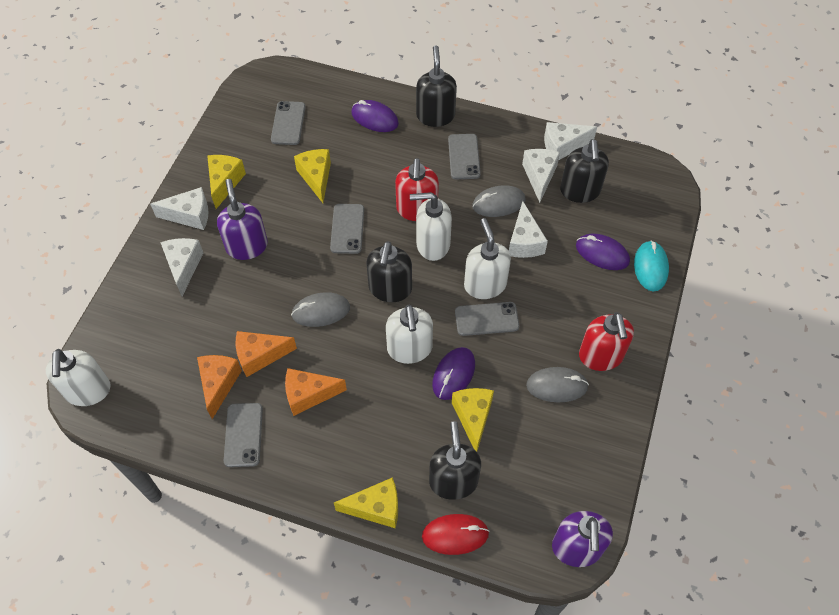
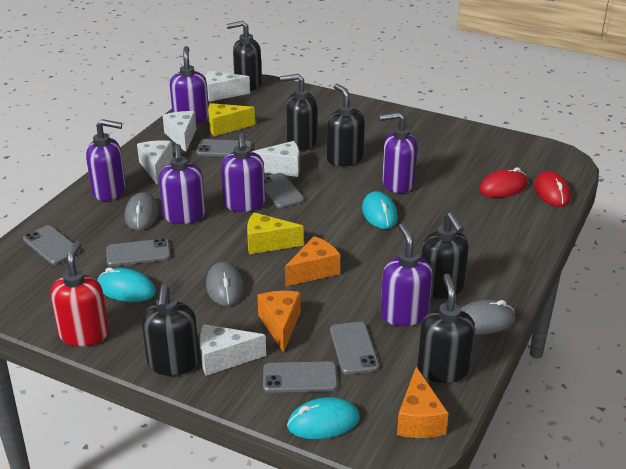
black soap dispenser: 4 -> 6
grey phone: 5 -> 6
purple mouse: 3 -> 0
purple soap dispenser: 2 -> 6
red mouse: 1 -> 2
red soap dispenser: 2 -> 1
turquoise mouse: 1 -> 3
white soap dispenser: 4 -> 0
yellow cheese: 4 -> 2

